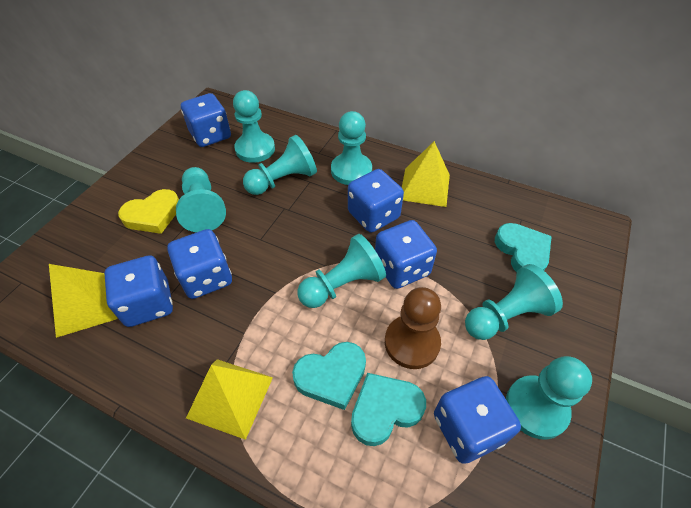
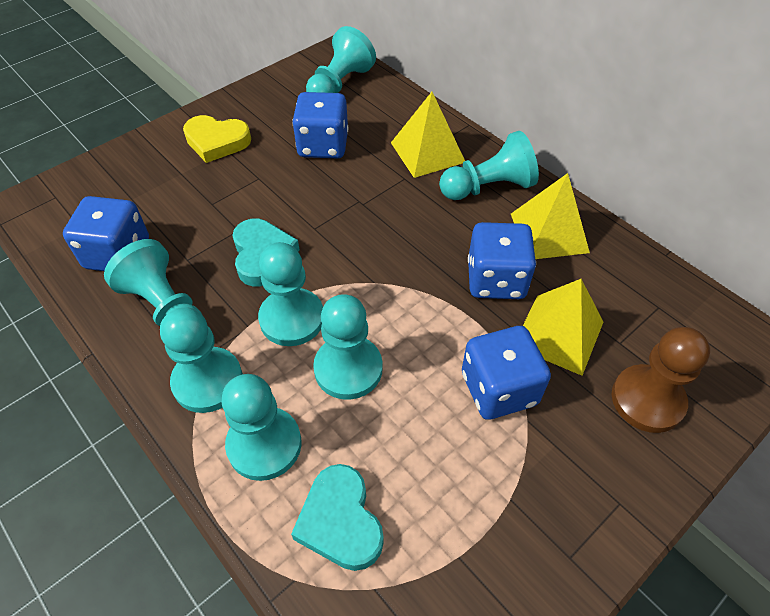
blue dice: 6 -> 4
turquoise heart: 3 -> 2

